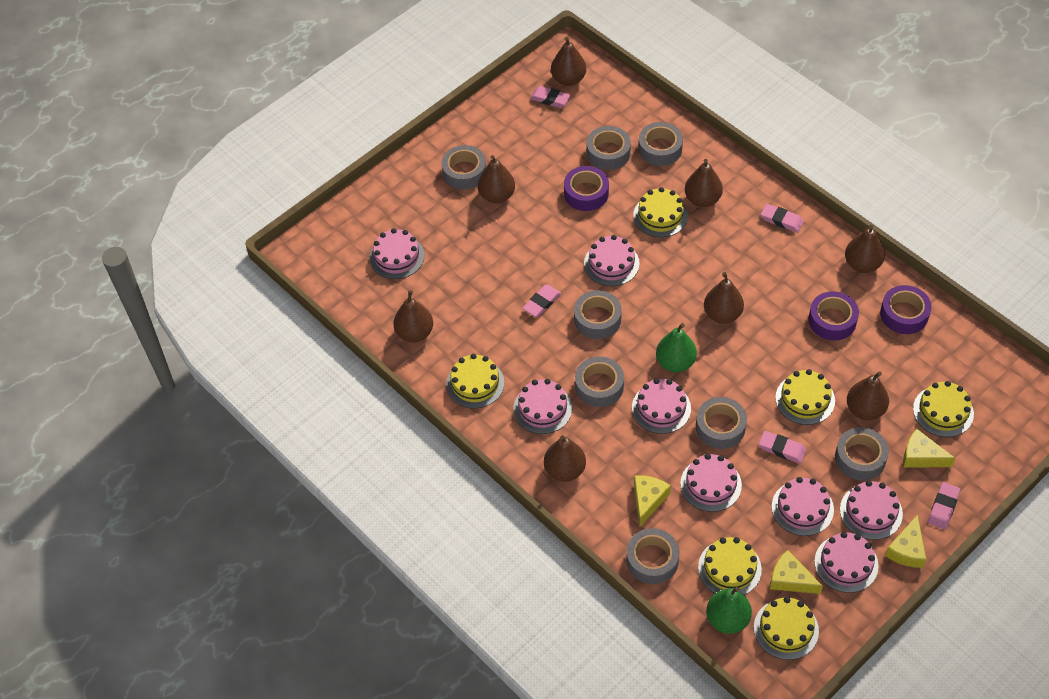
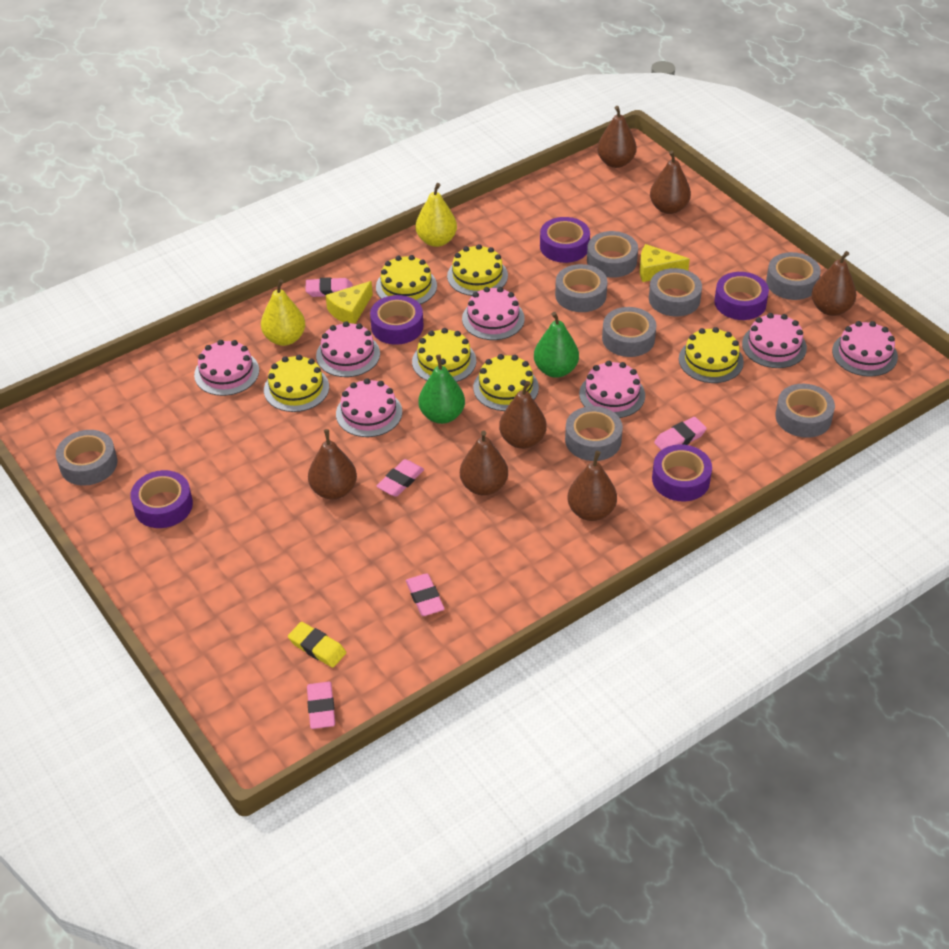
brown pear: 8 -> 7
pink cake: 8 -> 7
purple tape: 3 -> 5
yellow cheese: 4 -> 2
yellow eraser: 0 -> 1
yellow pear: 0 -> 2

